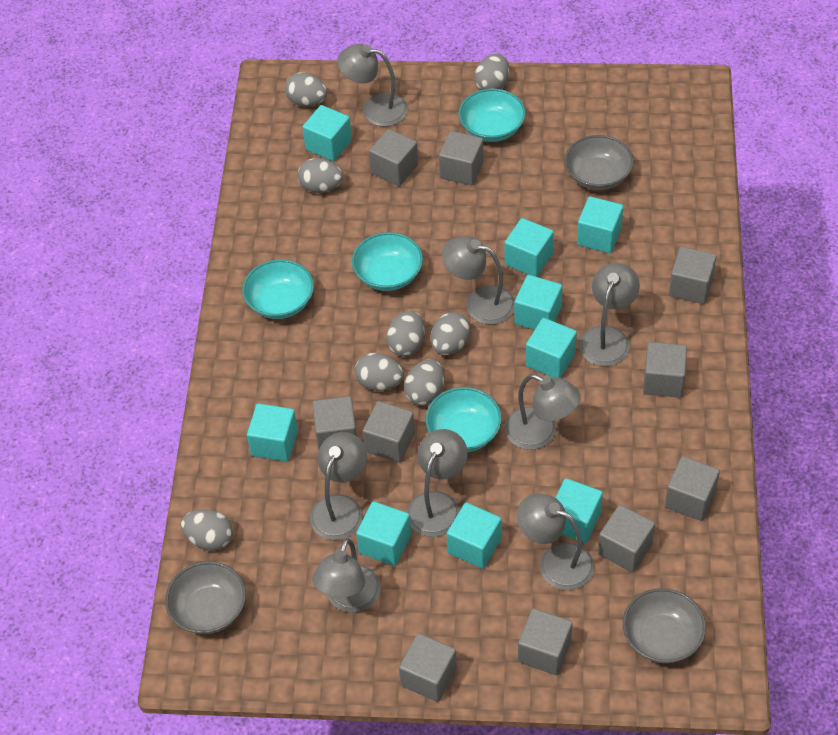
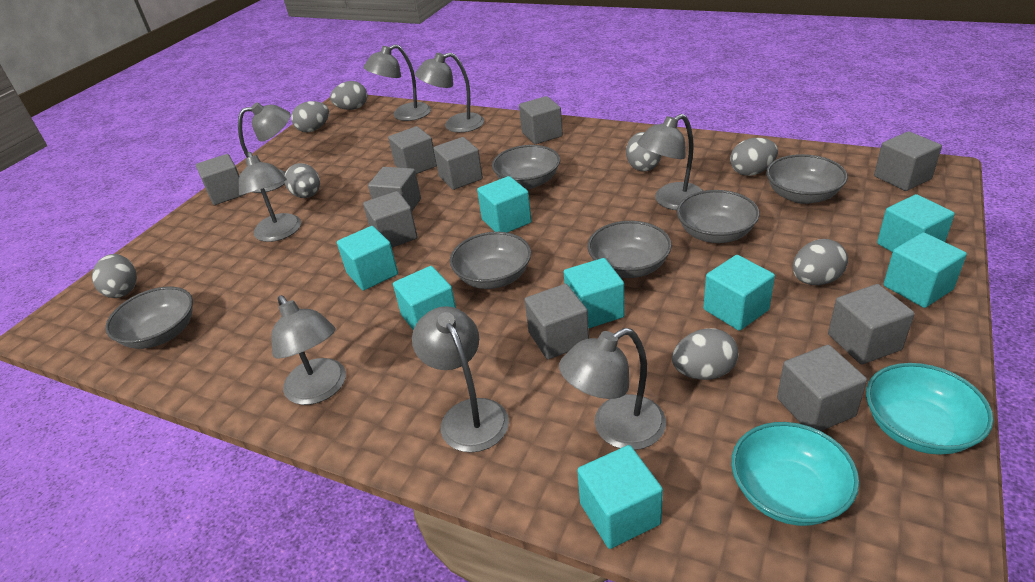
grey bowl: 3 -> 6
turquoise bowl: 4 -> 2
turquoise cube: 9 -> 8

